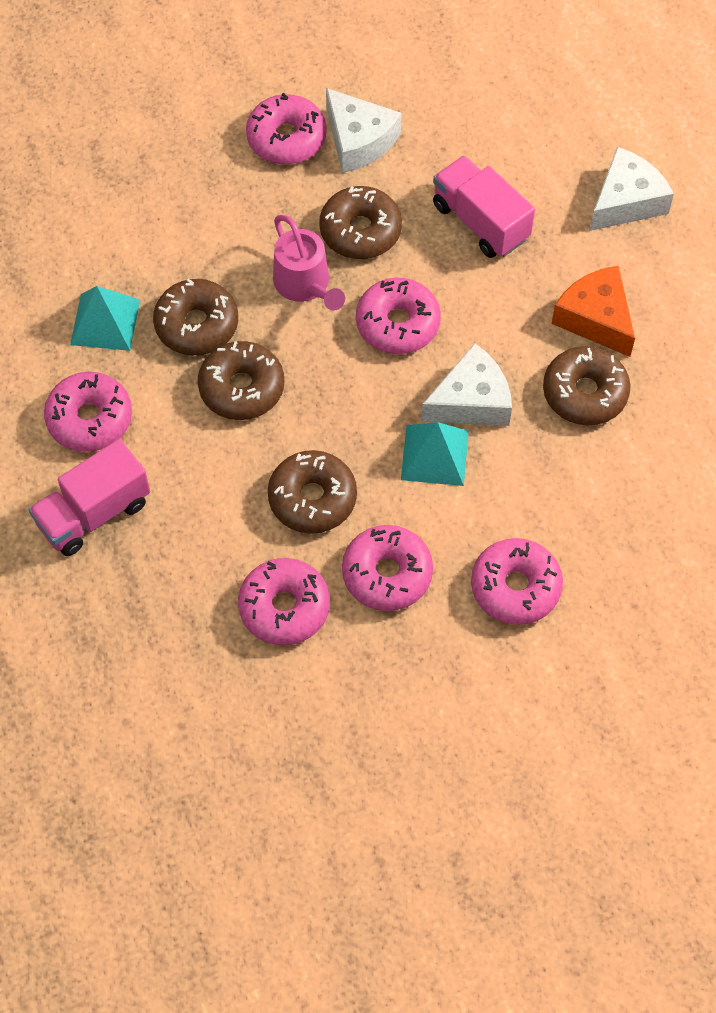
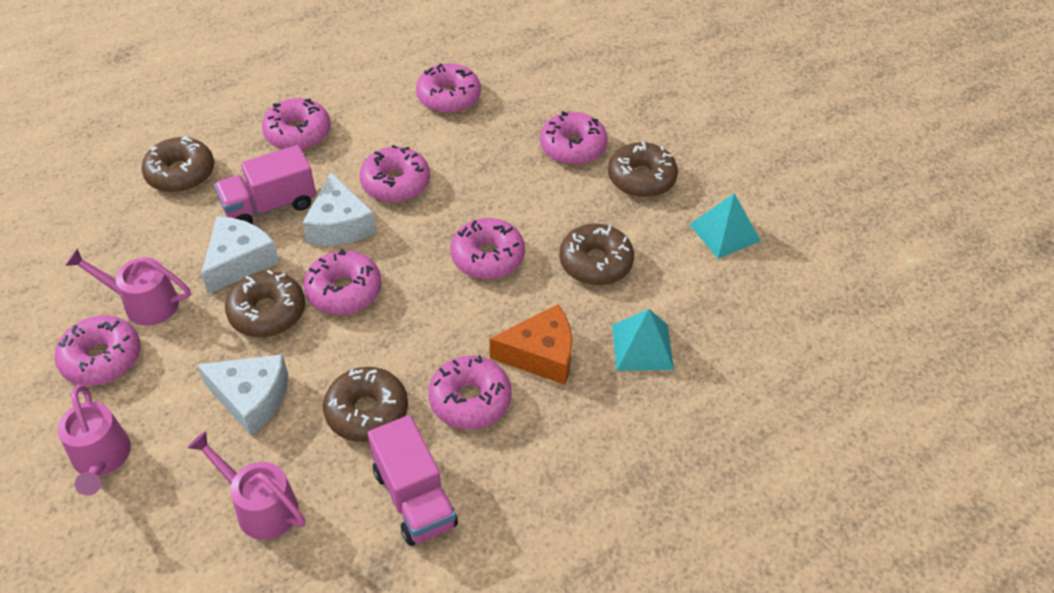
pink donut: 6 -> 8
pink watering can: 1 -> 3

